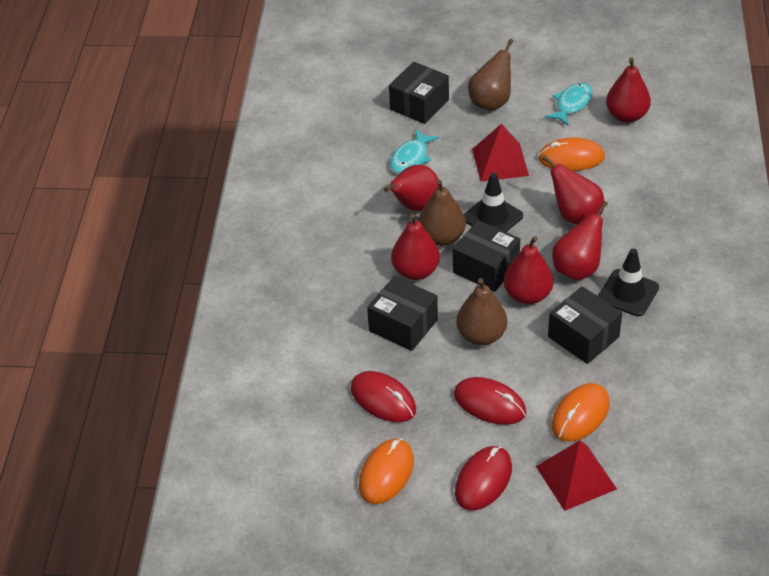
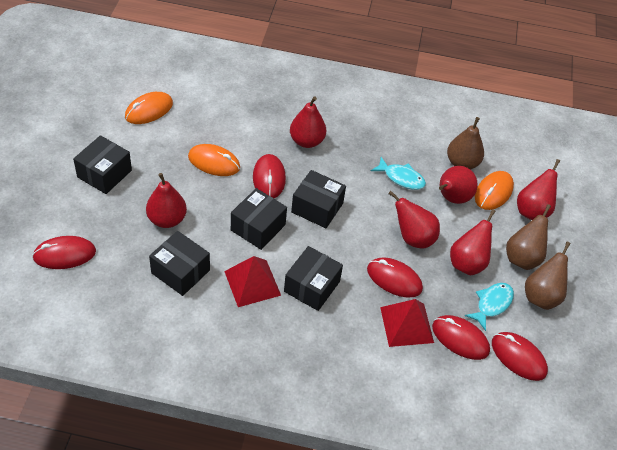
black box: 4 -> 5
black traffic cone: 2 -> 0
red mouse: 3 -> 5

